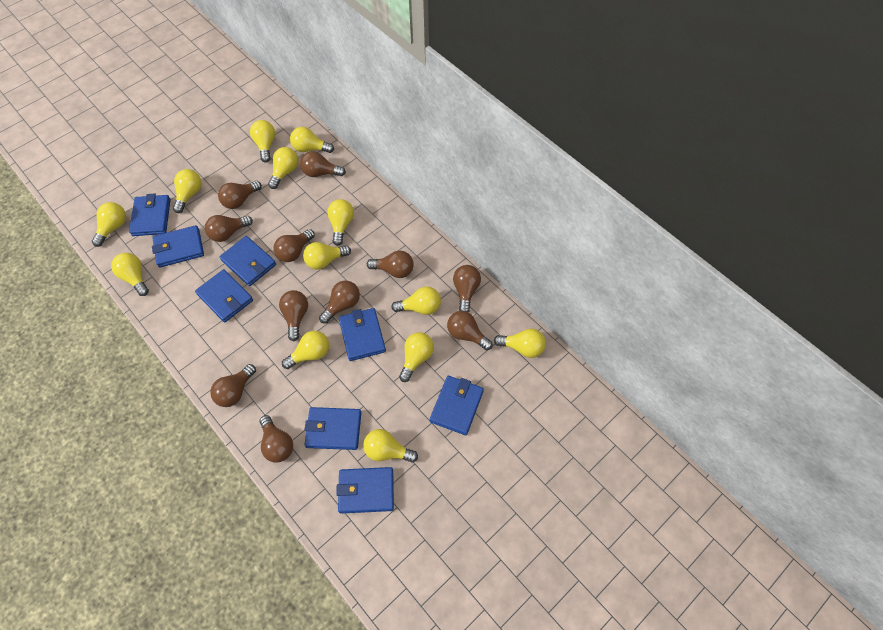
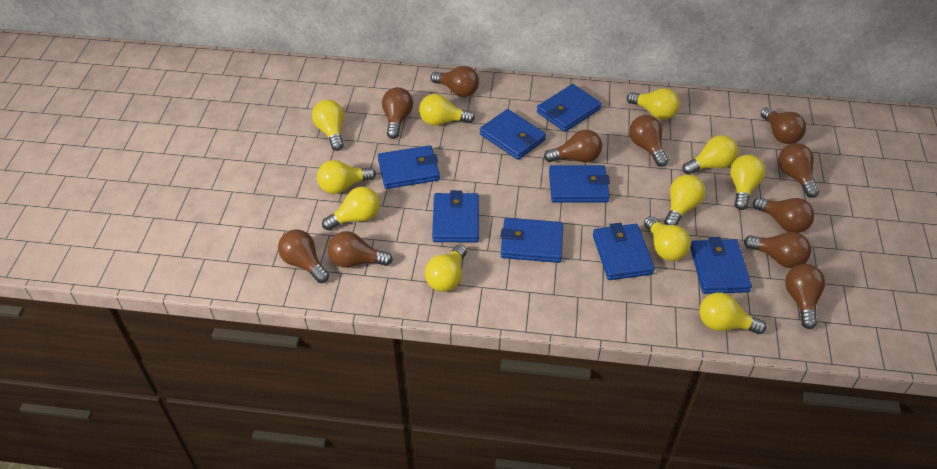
yellow light bulb: 13 -> 11

